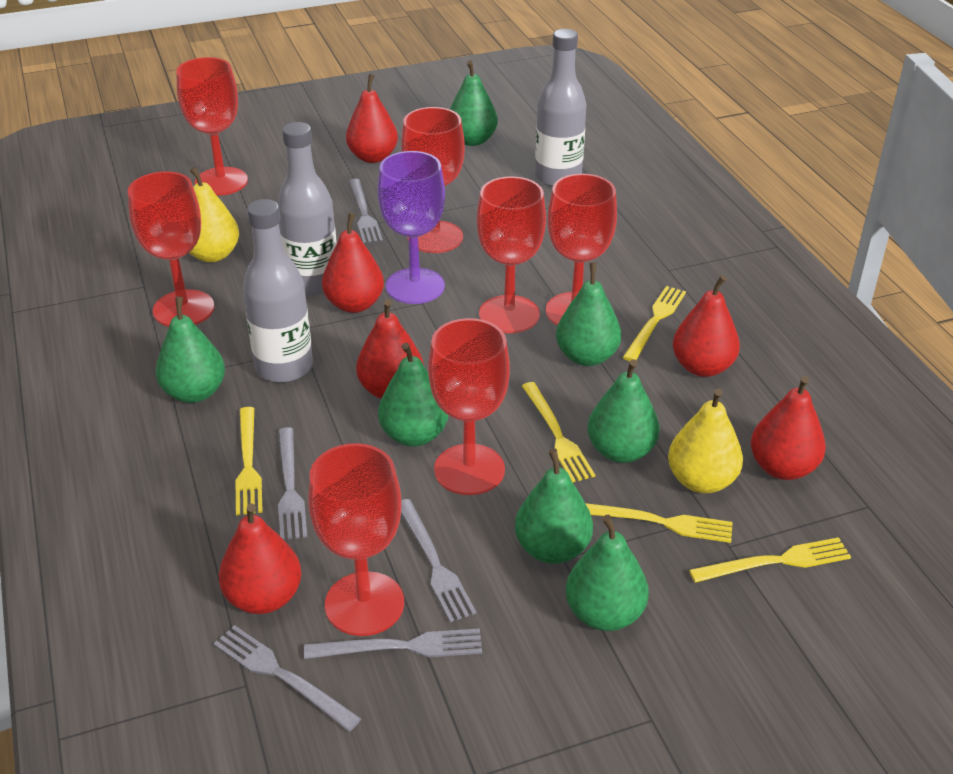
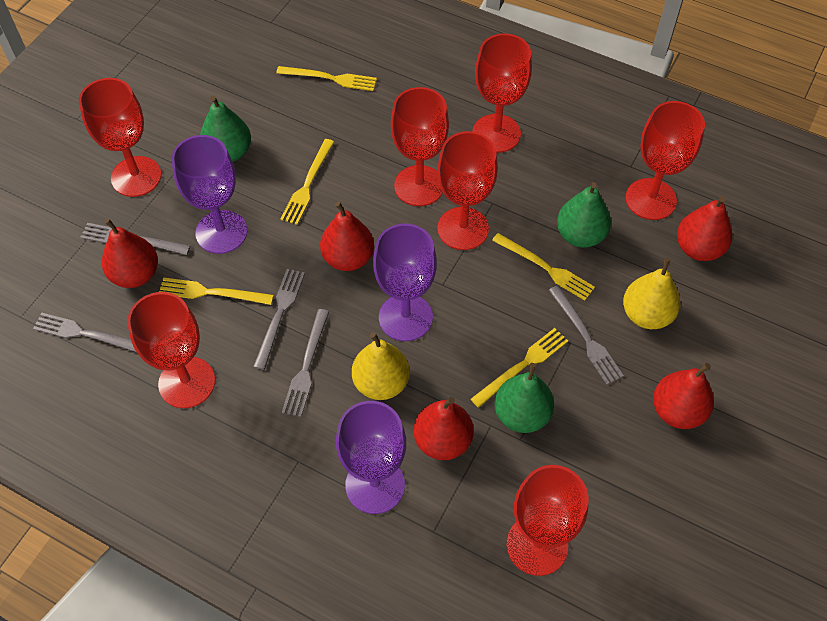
green pear: 7 -> 3
grey bottle: 3 -> 0
purple goblet: 1 -> 3
red pear: 6 -> 5

